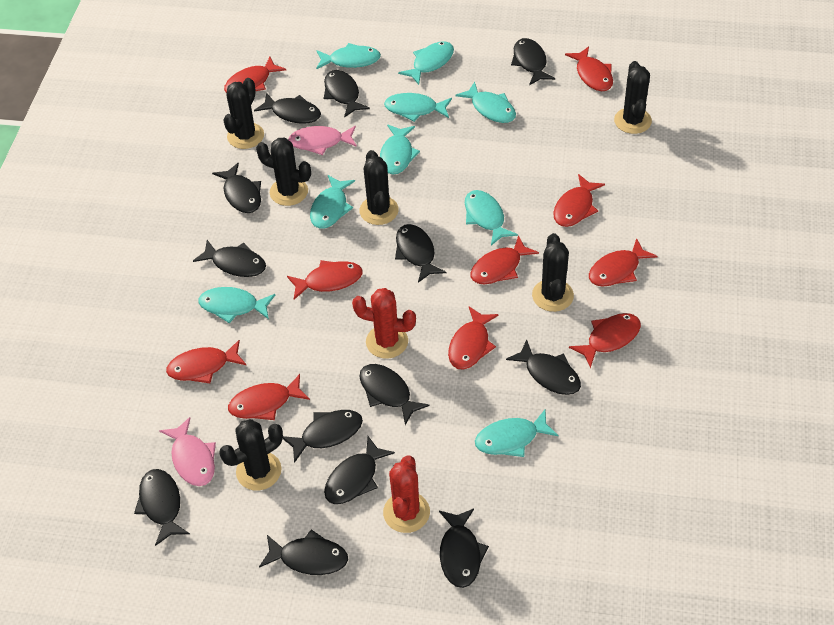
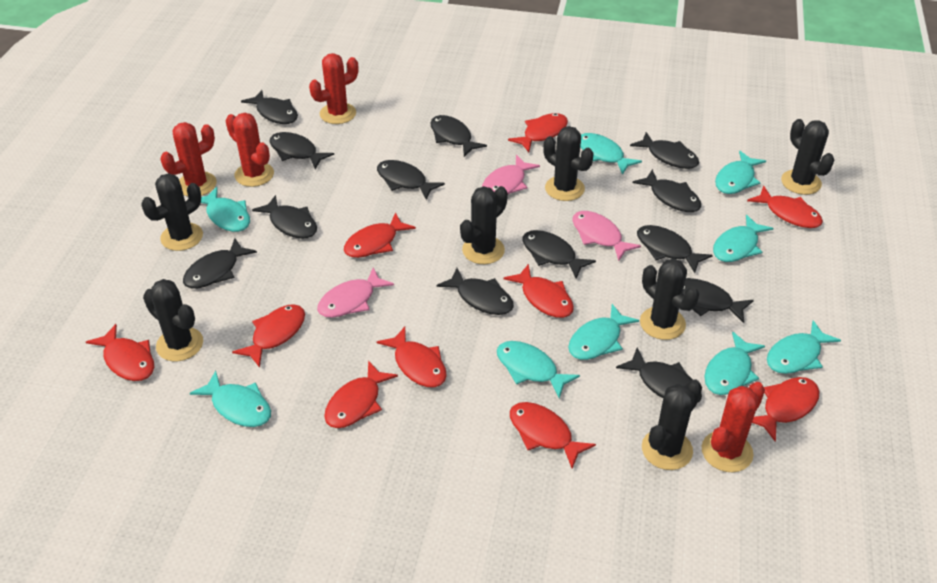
black cactus: 6 -> 7
pink fish: 2 -> 3
red cactus: 2 -> 4

